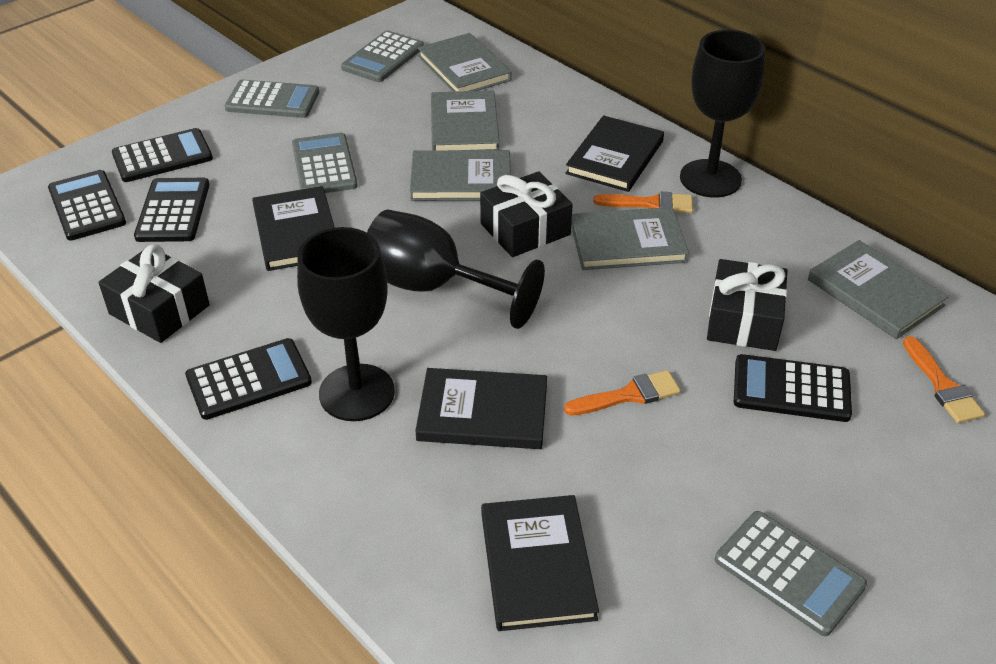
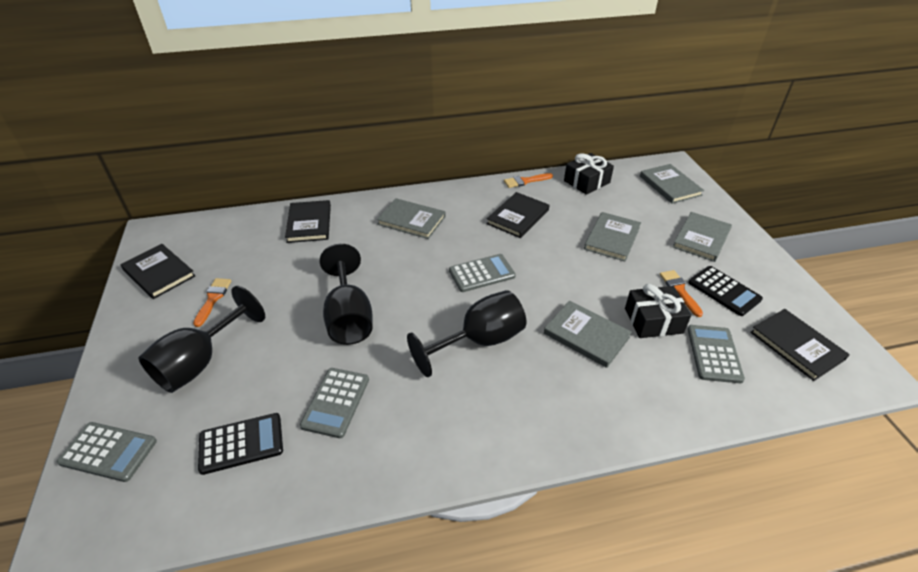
black calculator: 5 -> 2
black gift: 3 -> 2

